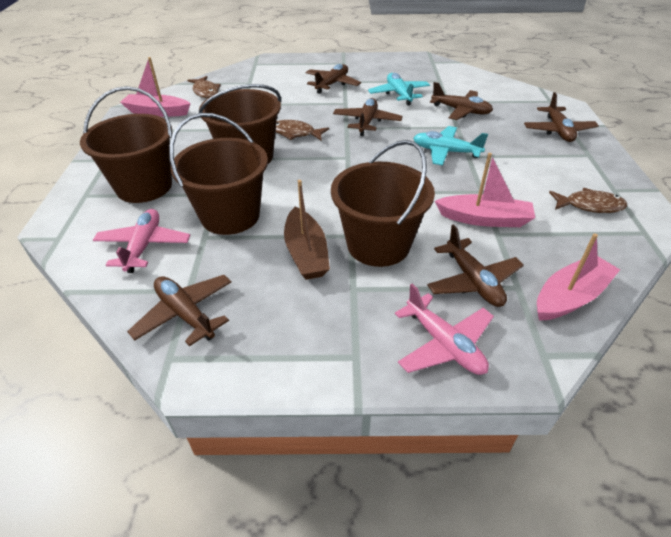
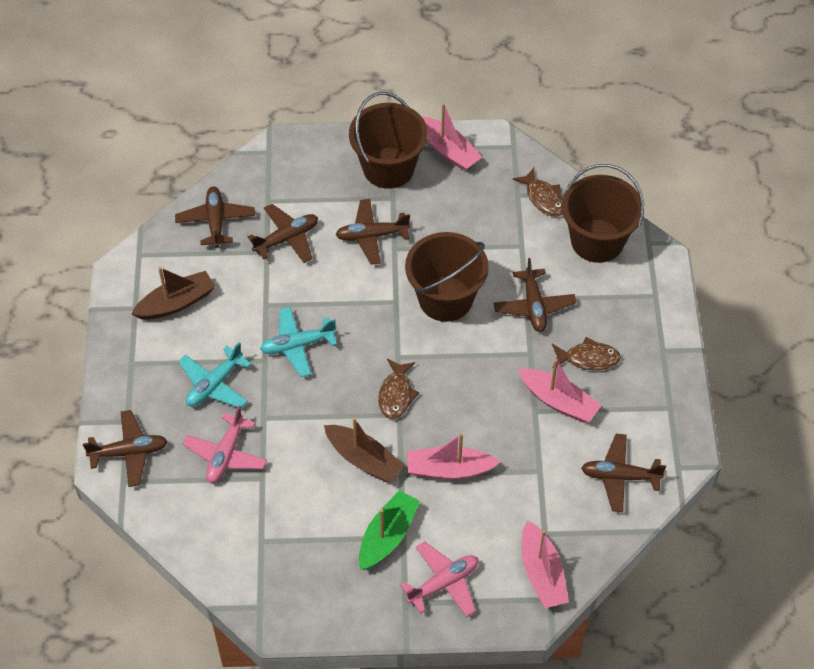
brown boat: 1 -> 2
brown bucket: 4 -> 3
green boat: 0 -> 1
pink boat: 3 -> 4

